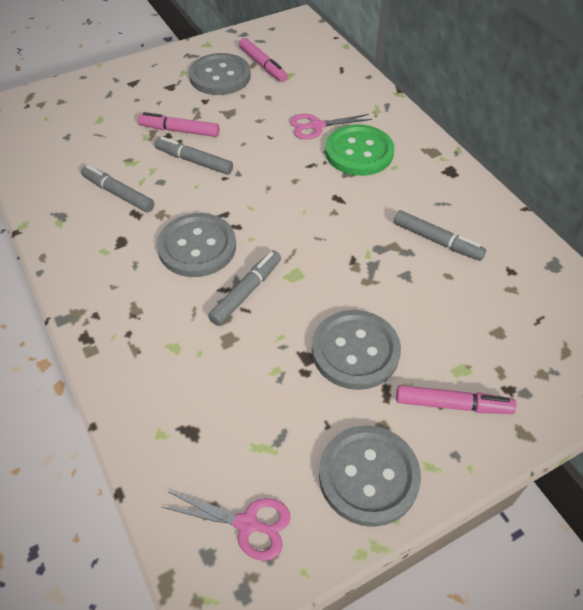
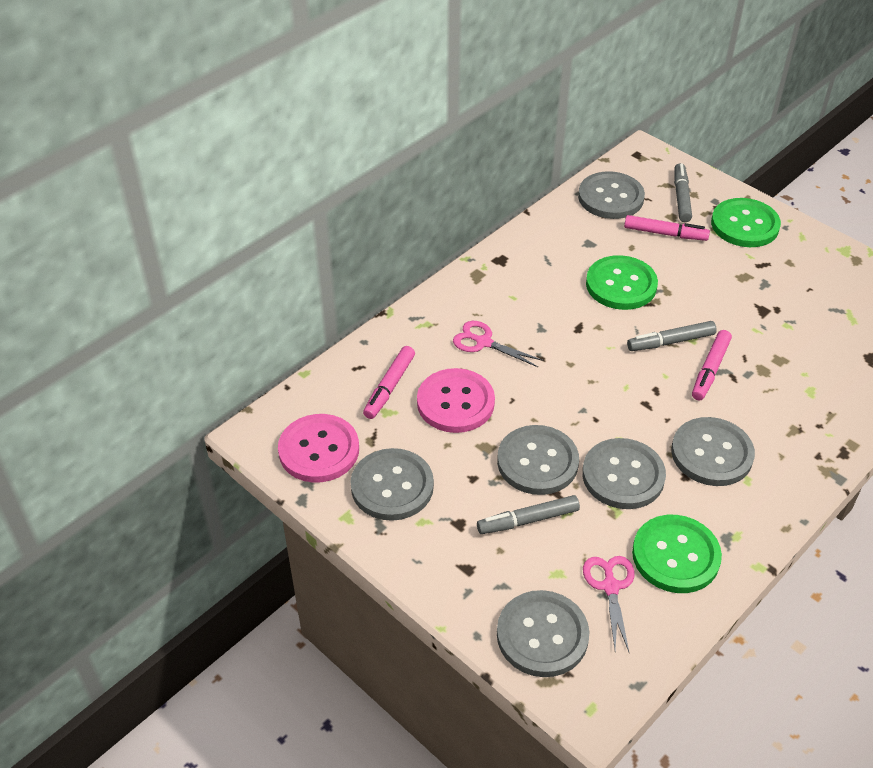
green button: 1 -> 3
grey button: 4 -> 6
grey marker: 4 -> 3
pink button: 0 -> 2

